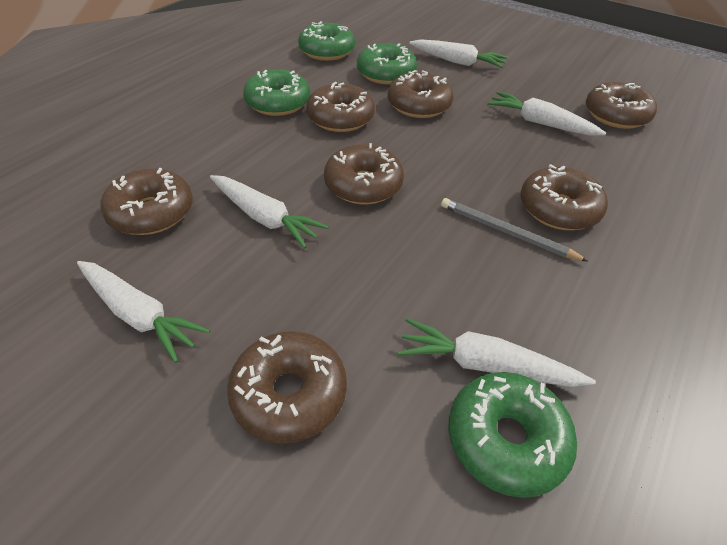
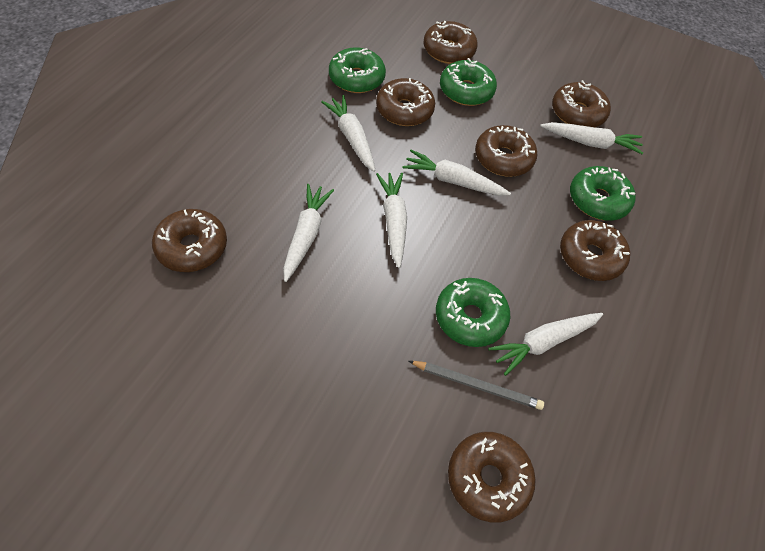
white carrot: 5 -> 6

